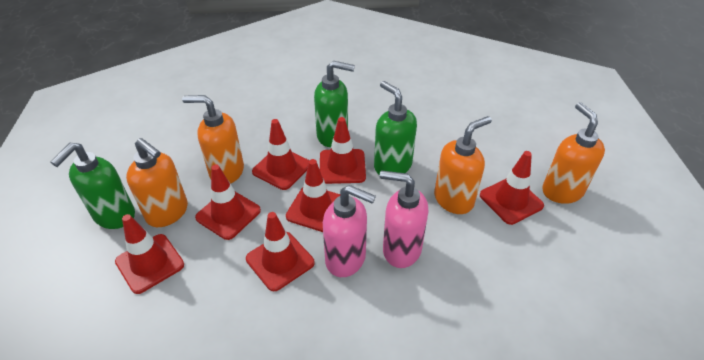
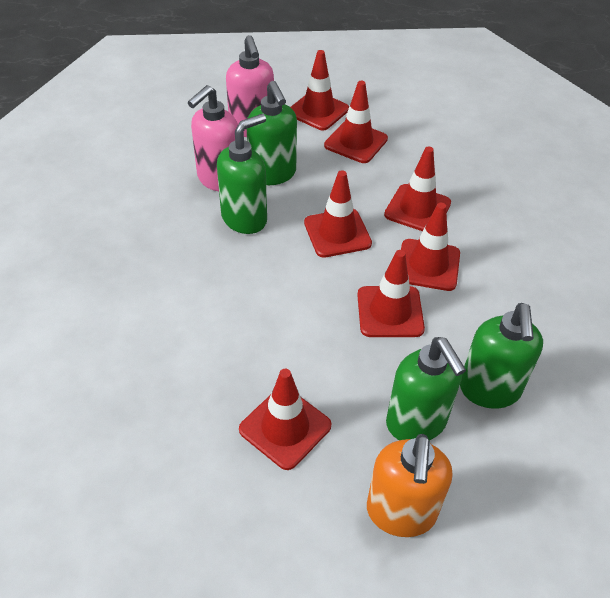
green soap dispenser: 3 -> 4
orange soap dispenser: 4 -> 1

